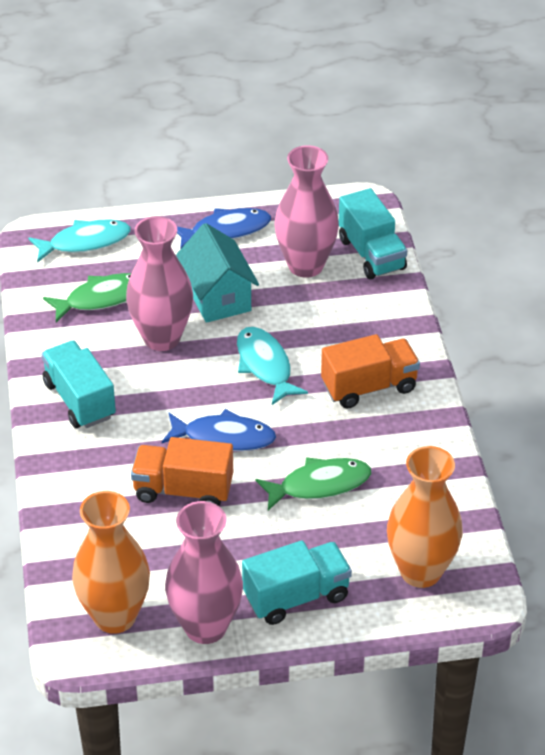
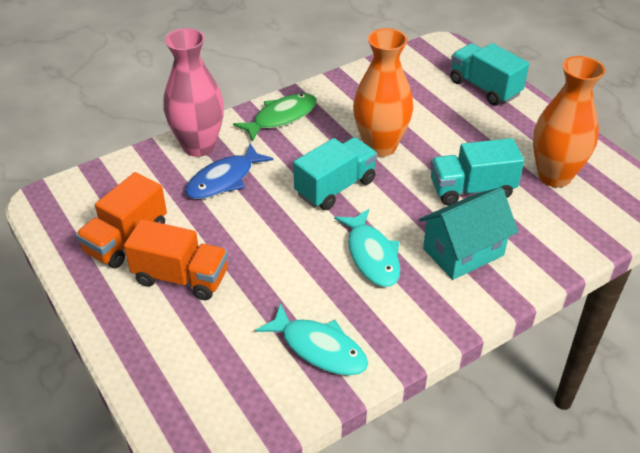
blue fish: 2 -> 1
green fish: 2 -> 1
pink vase: 3 -> 1

